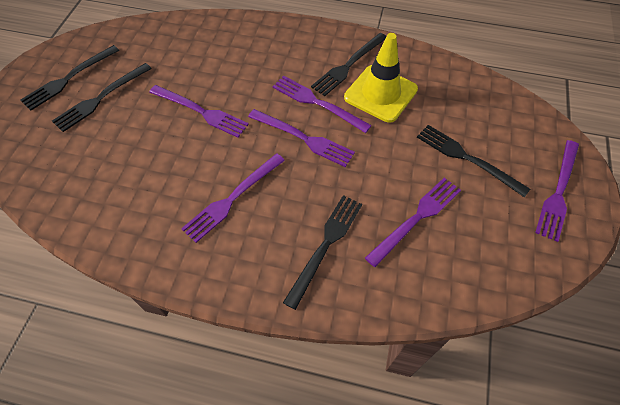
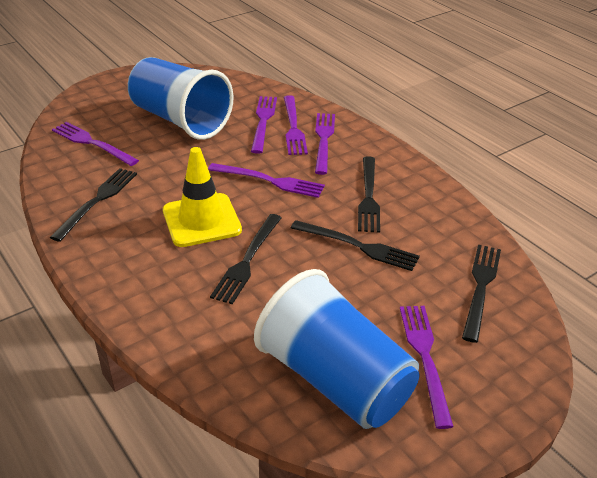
blue cup: 0 -> 2

